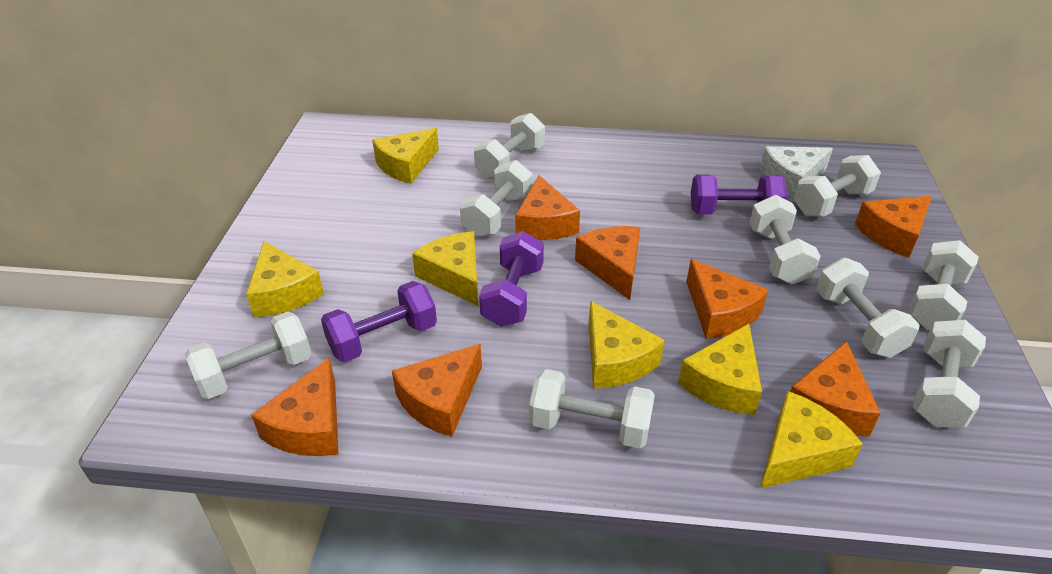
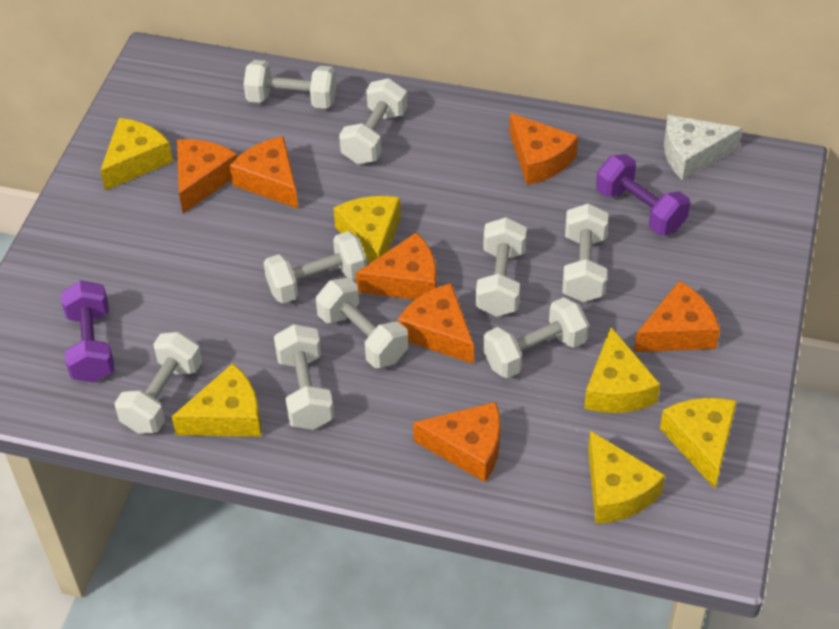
purple dumbbell: 3 -> 2

